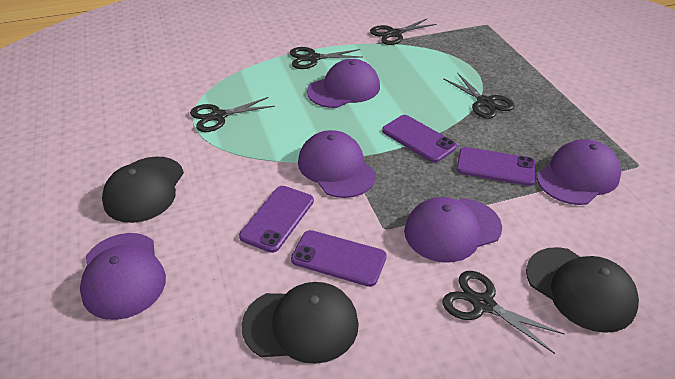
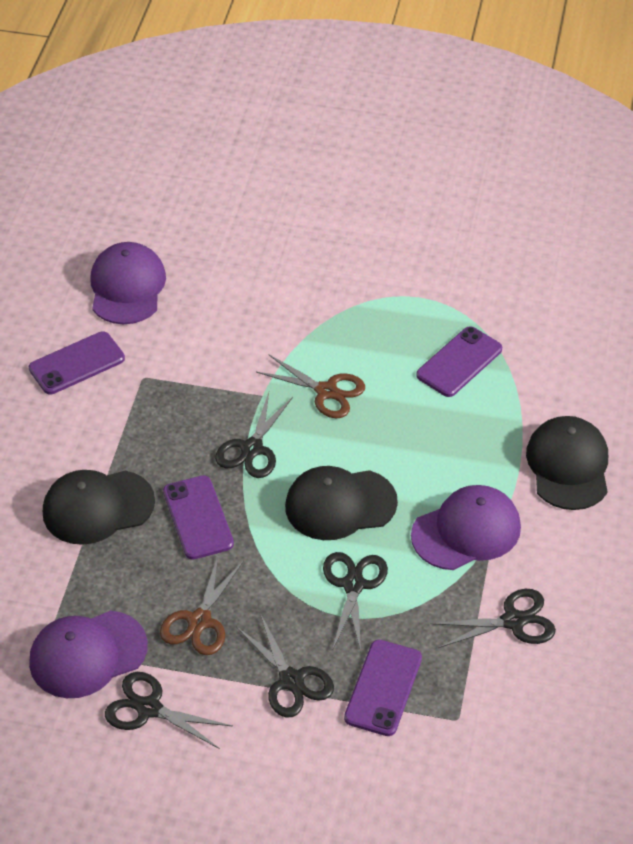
brown scissors: 0 -> 2
purple cap: 5 -> 3

